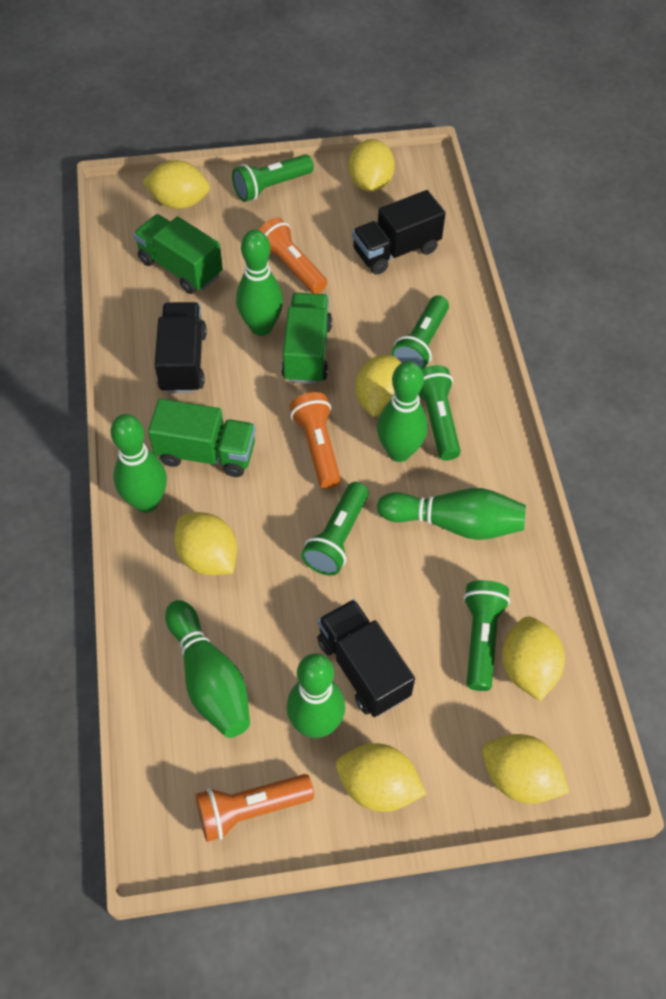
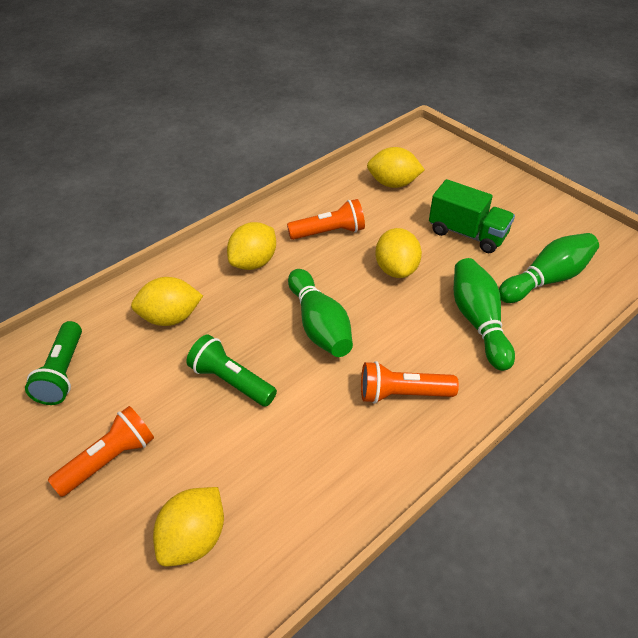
black truck: 3 -> 0
green bowling pin: 6 -> 3
green flashlight: 5 -> 2
green truck: 3 -> 1
yellow lemon: 7 -> 5

